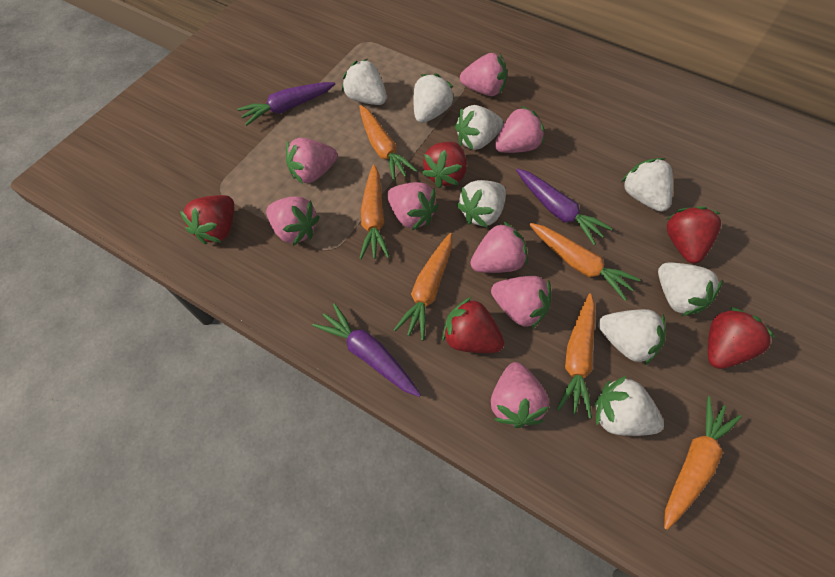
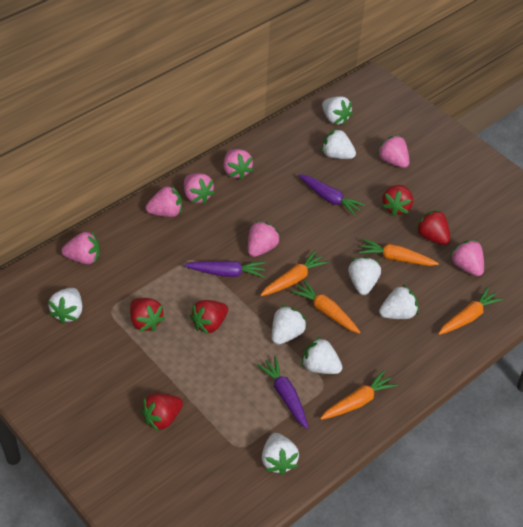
orange carrot: 6 -> 5
pink strawberry: 8 -> 7

